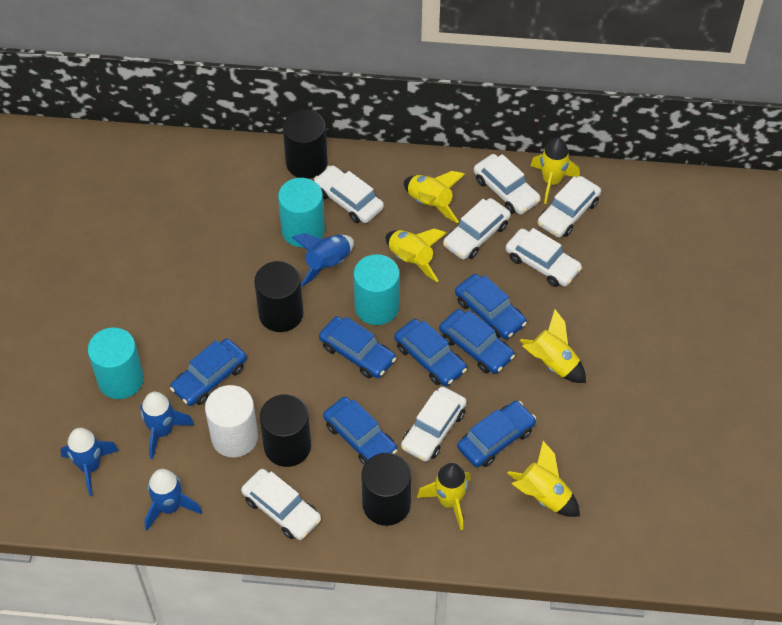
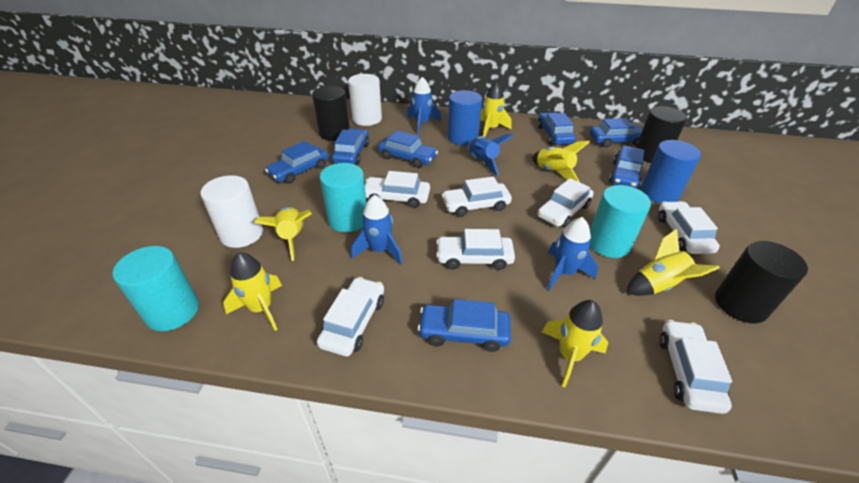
black cylinder: 4 -> 3
blue cylinder: 0 -> 2
white cylinder: 1 -> 2

